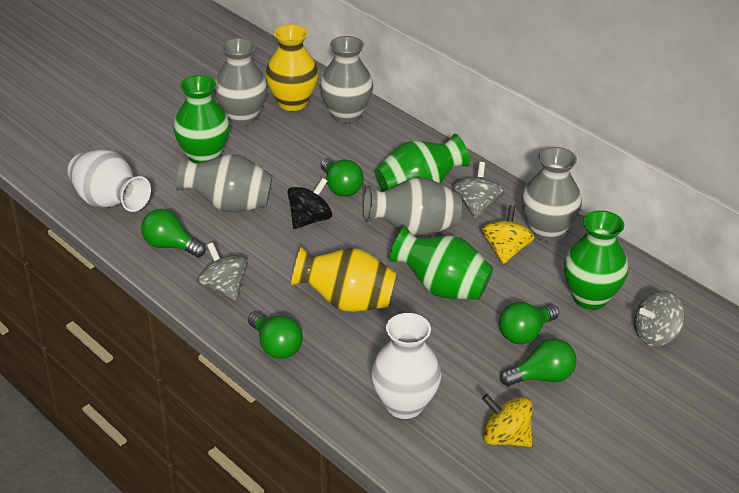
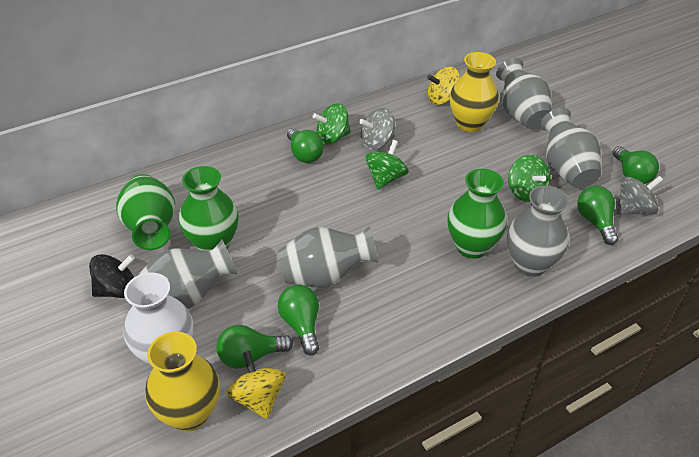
green spinning top: 0 -> 3
green vase: 4 -> 3
grey spinning top: 3 -> 2
white vase: 2 -> 1

